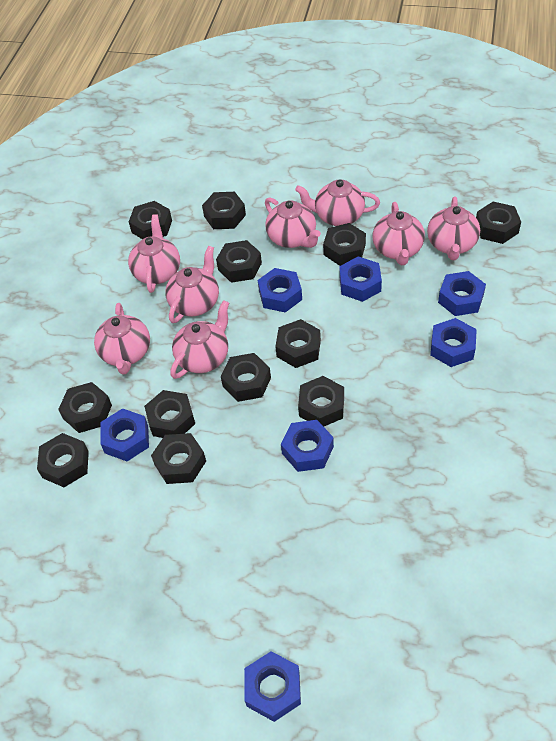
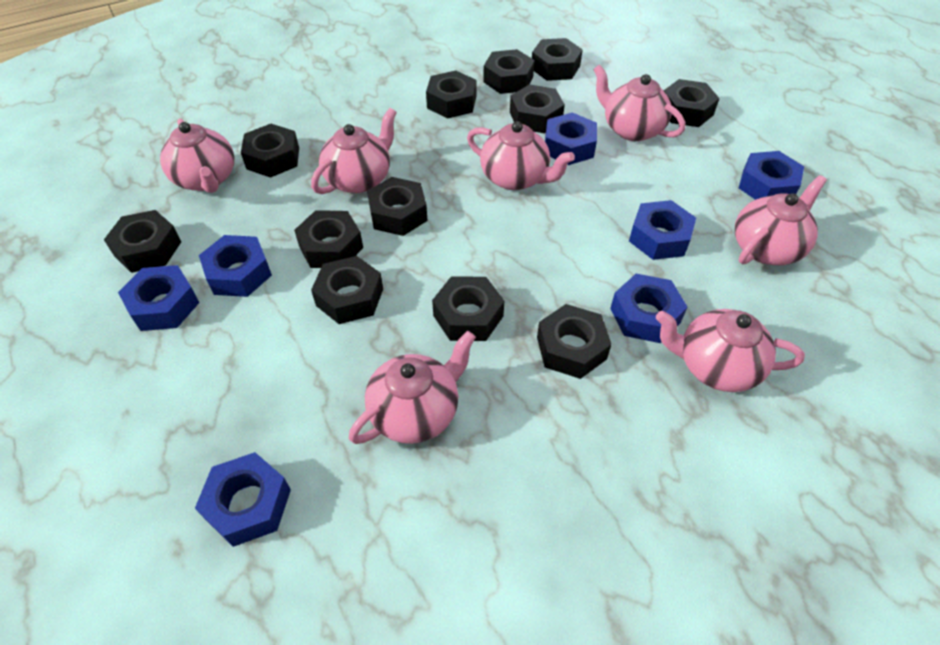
pink teapot: 8 -> 7

